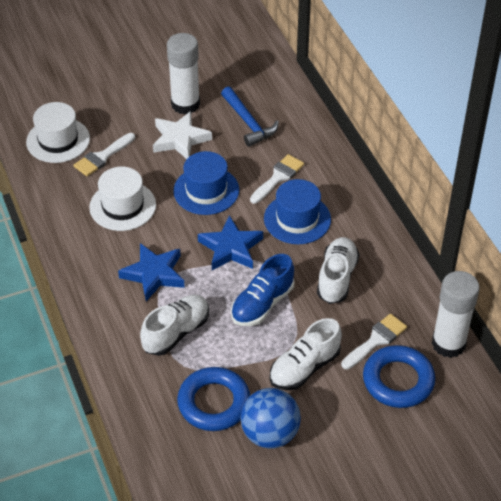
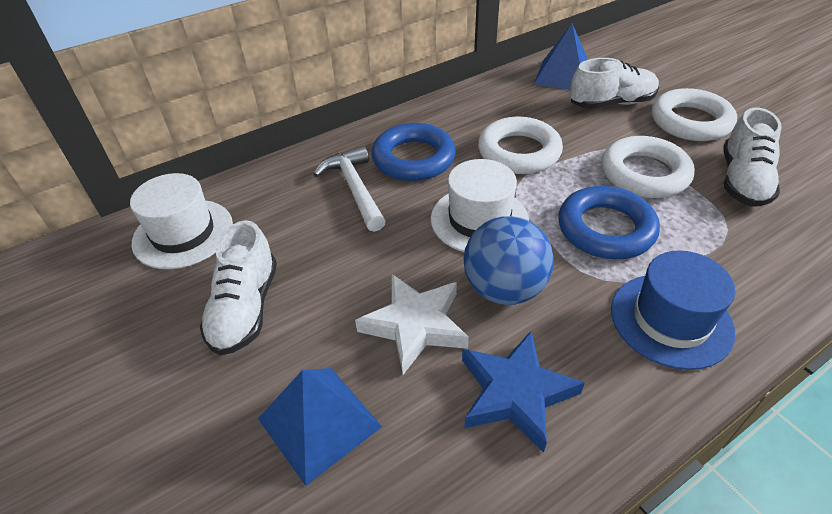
blue hammer: 1 -> 0
blue hat: 2 -> 1
blue pyramid: 0 -> 2
blue shoe: 1 -> 0
blue star: 2 -> 1
white brush: 3 -> 0
white glue stick: 2 -> 0
white hammer: 0 -> 1
white ring: 0 -> 3

